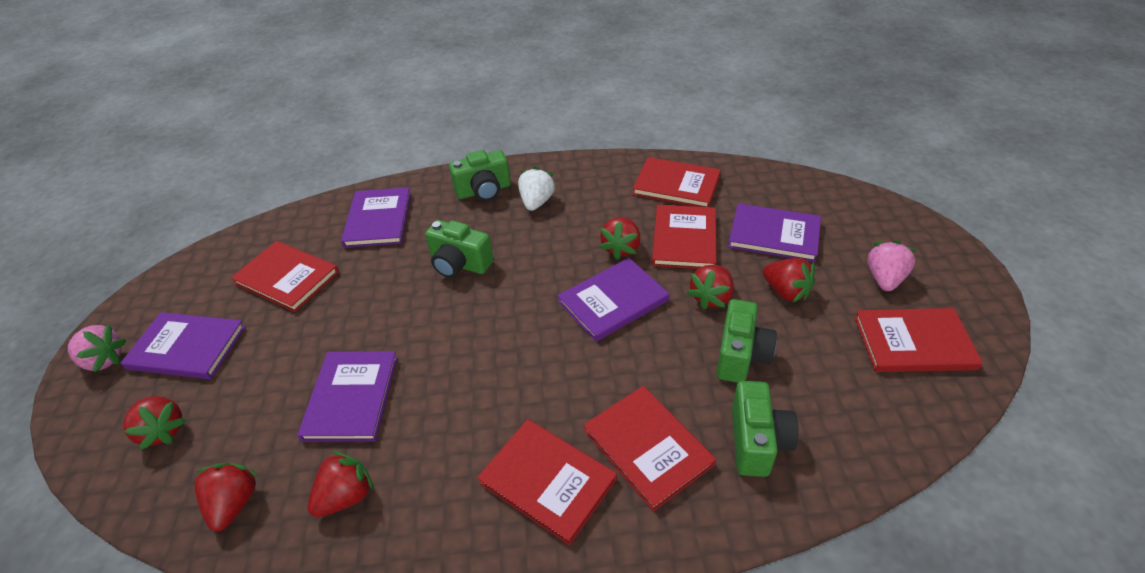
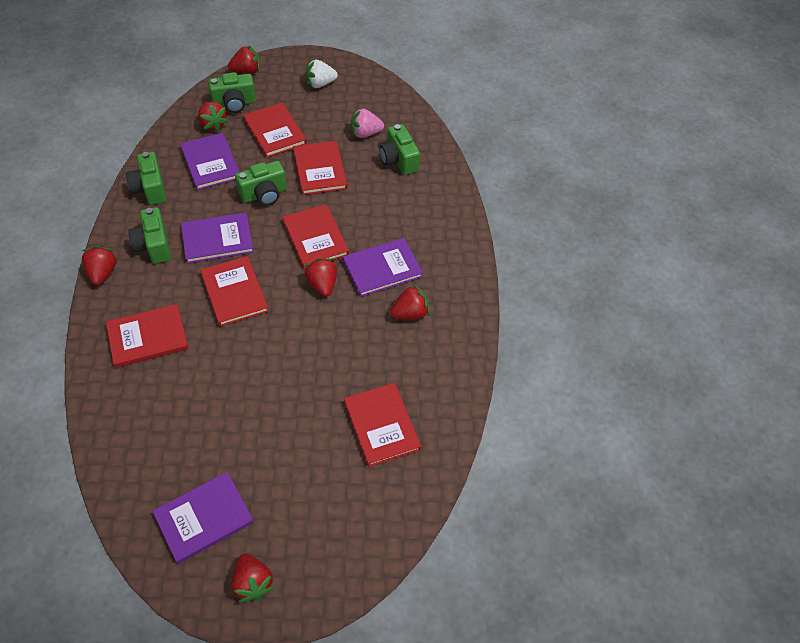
green camera: 4 -> 5
pink strawberry: 2 -> 1
purple book: 5 -> 4

